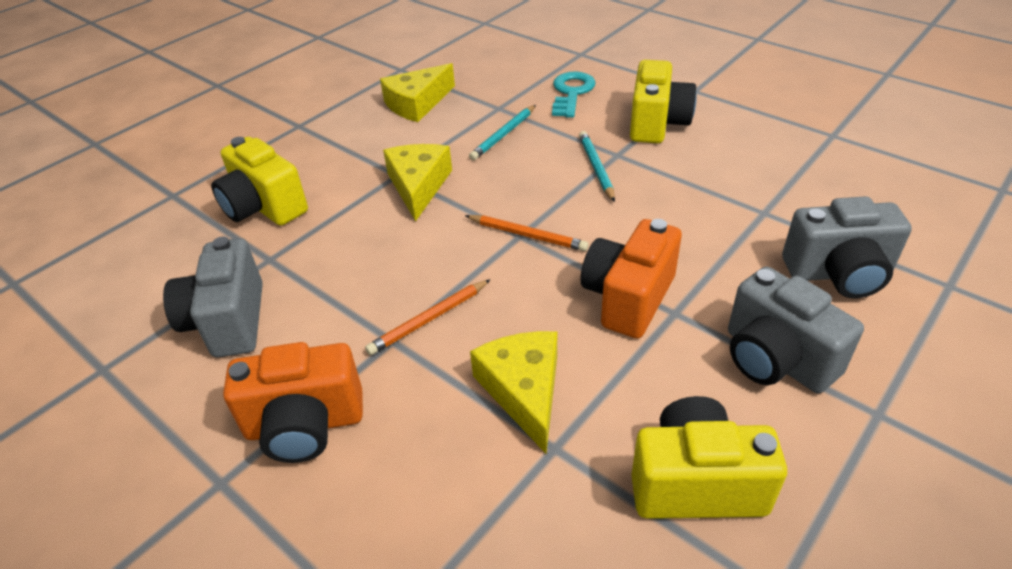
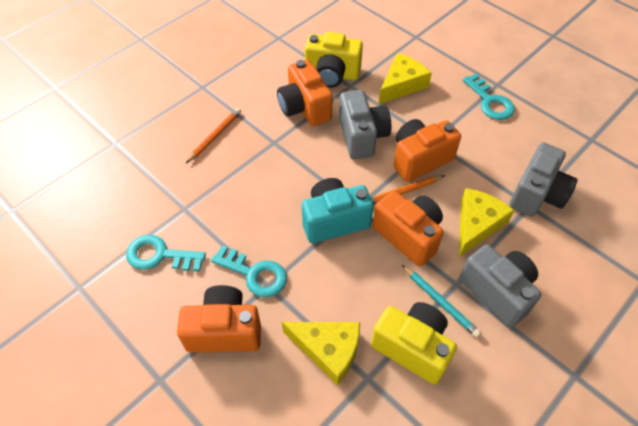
orange camera: 2 -> 4
turquoise camera: 0 -> 1
turquoise key: 1 -> 3
turquoise pencil: 2 -> 1
yellow camera: 3 -> 2

